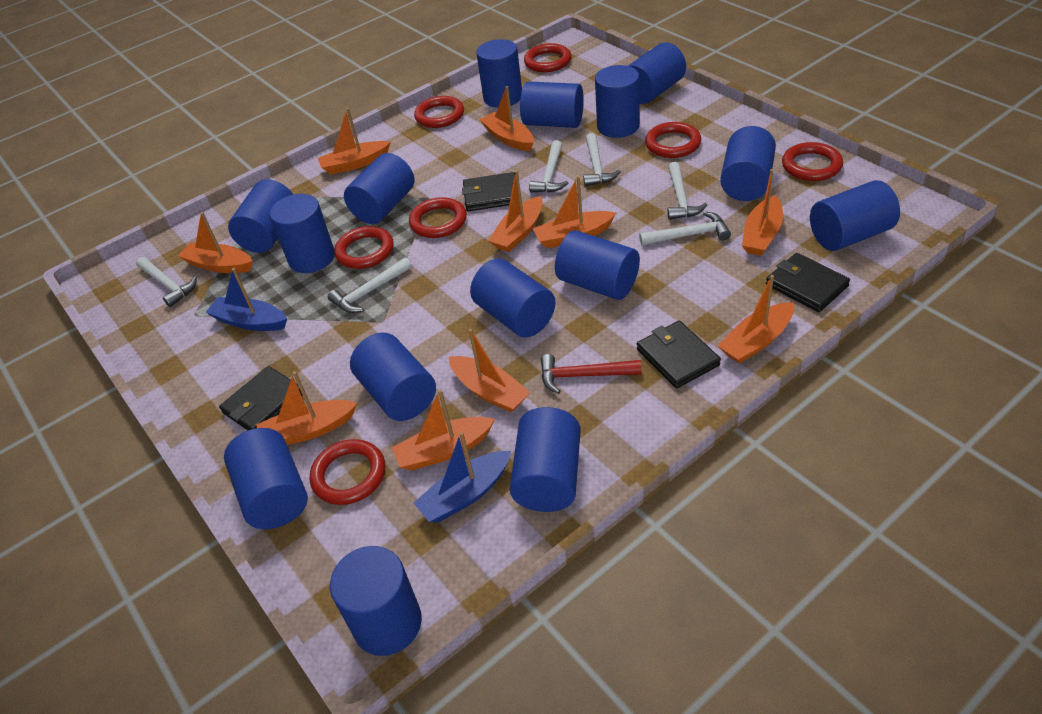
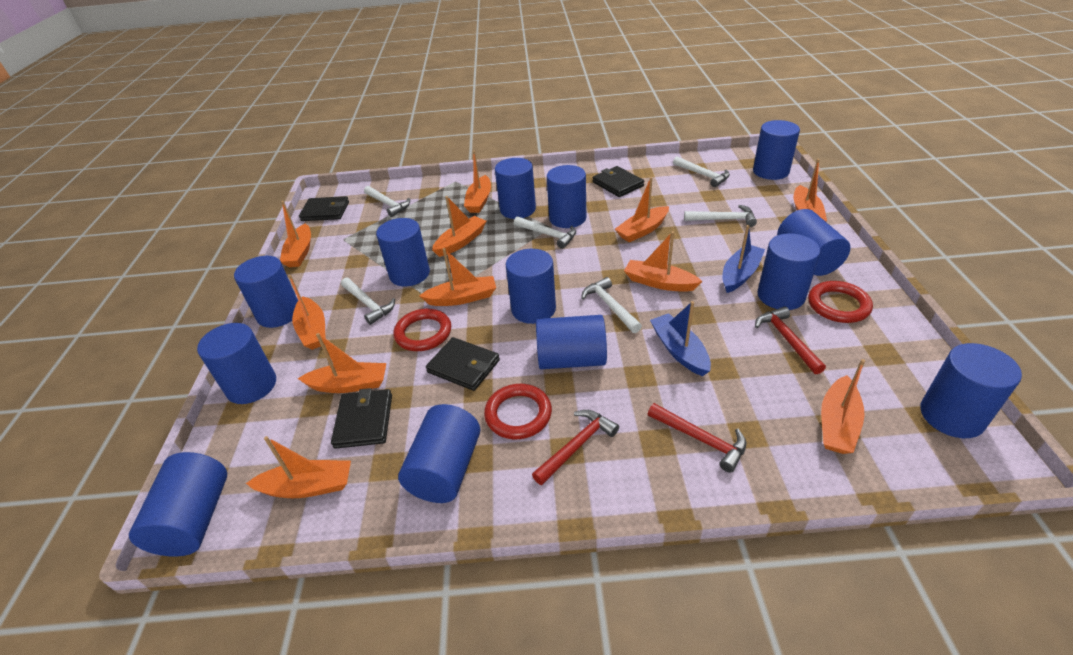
blue cylinder: 15 -> 13
orange boat: 10 -> 11
red hammer: 1 -> 3
red ring: 7 -> 3

